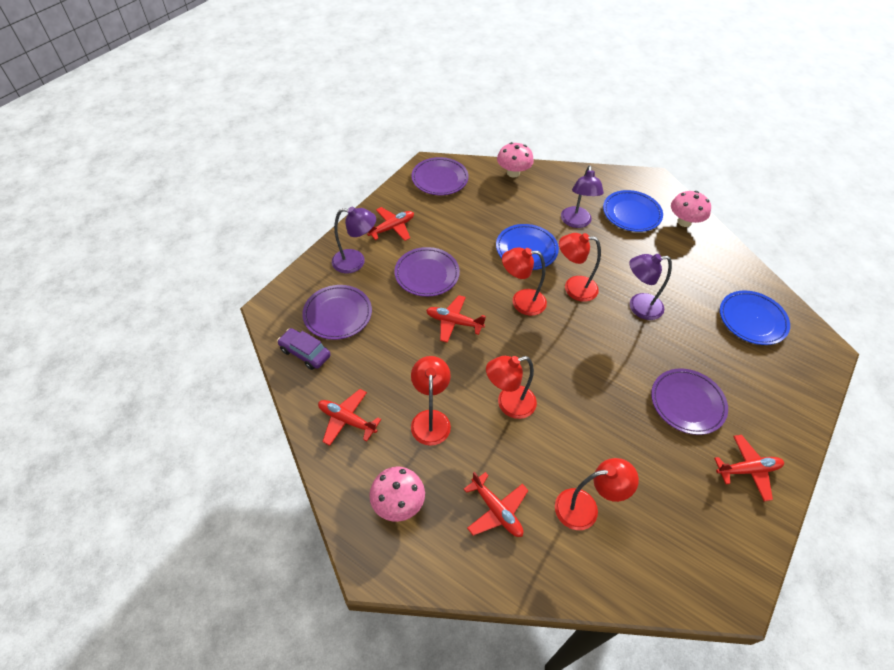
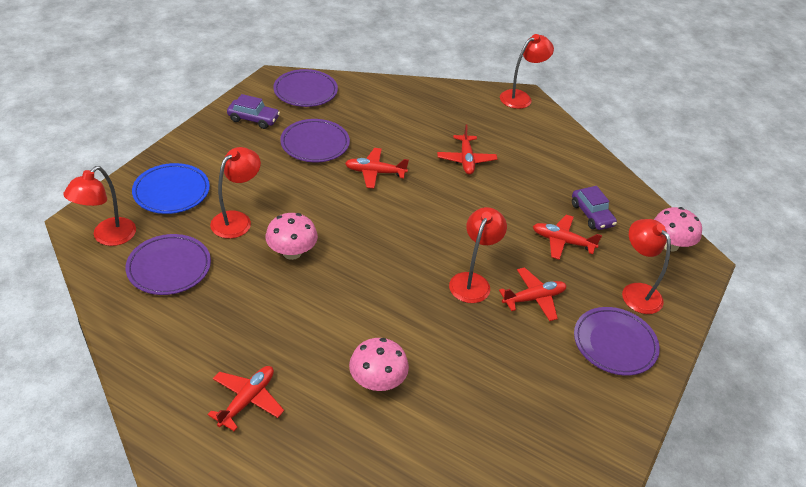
blue plate: 3 -> 1
purple car: 1 -> 2
purple lamp: 3 -> 0

